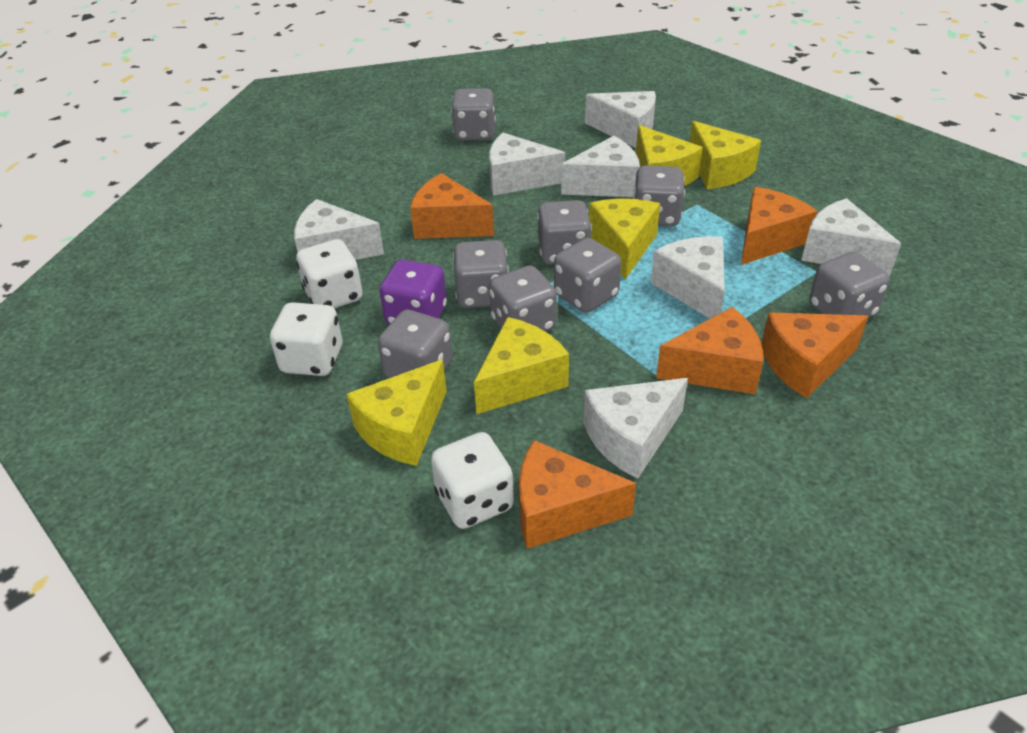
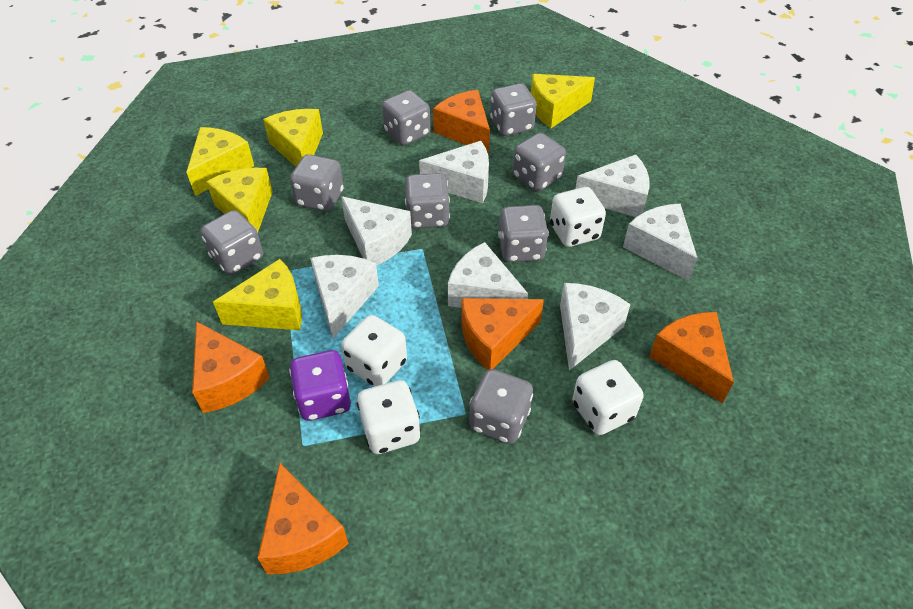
white dice: 3 -> 4

